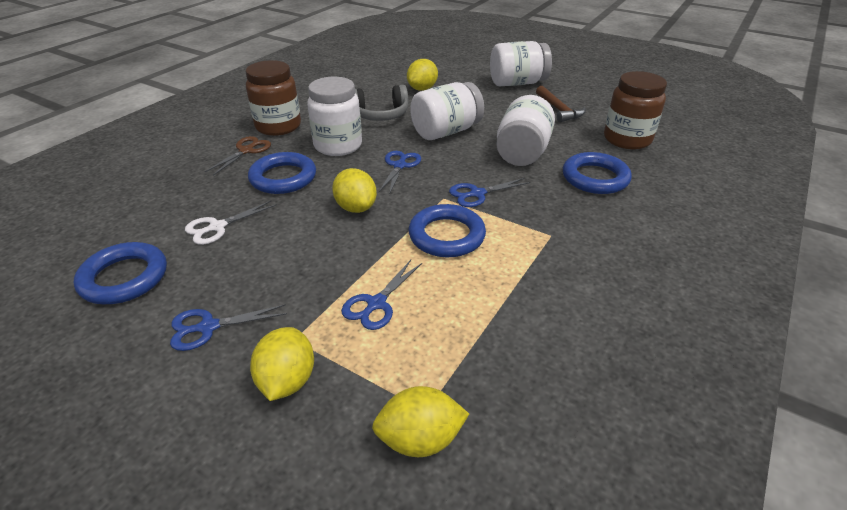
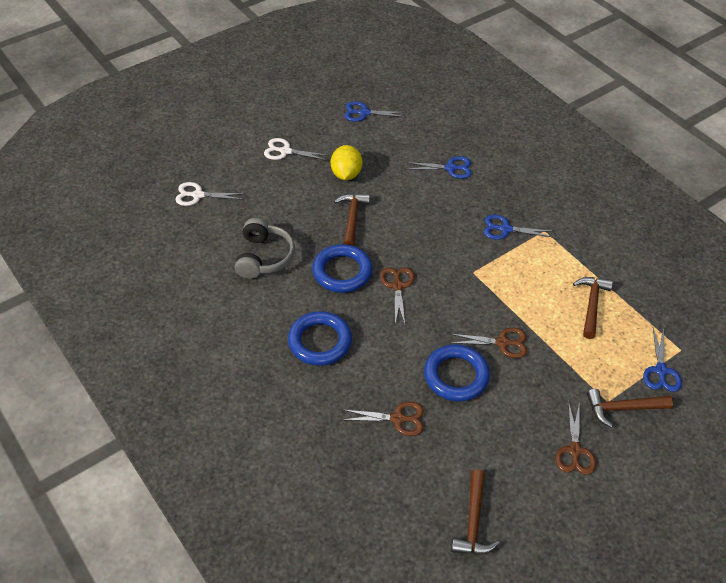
blue ring: 4 -> 3
brown hammer: 1 -> 4
brown jar: 2 -> 0
brown scissors: 1 -> 4
white jar: 4 -> 0
white scissors: 1 -> 2
yellow lemon: 4 -> 1

